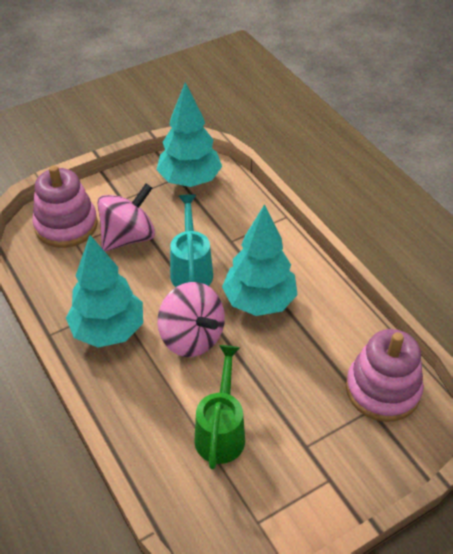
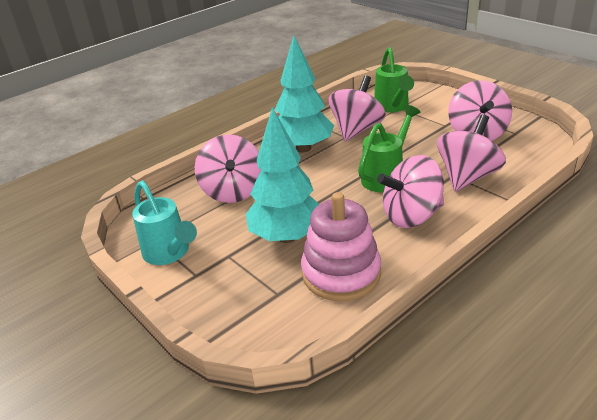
green watering can: 1 -> 2
pink spinning top: 2 -> 5
pink stacking toy: 2 -> 1
turquoise tree: 3 -> 2

